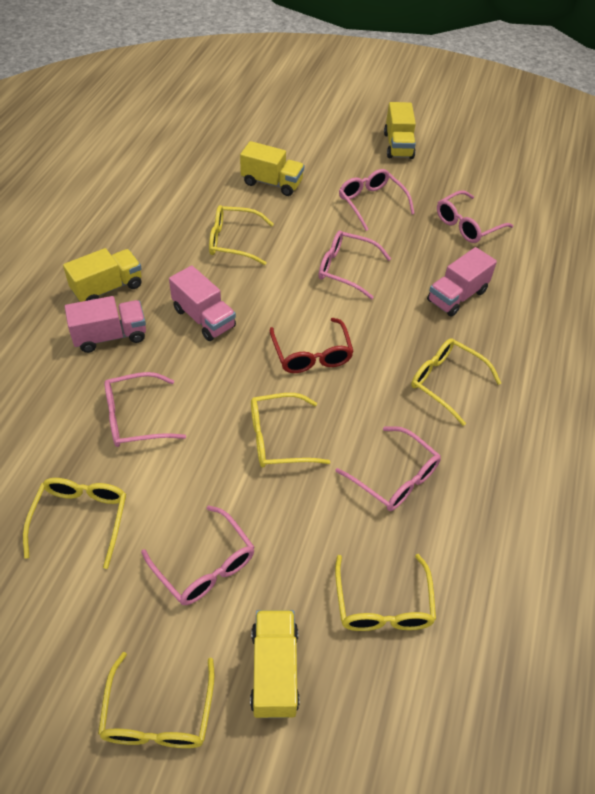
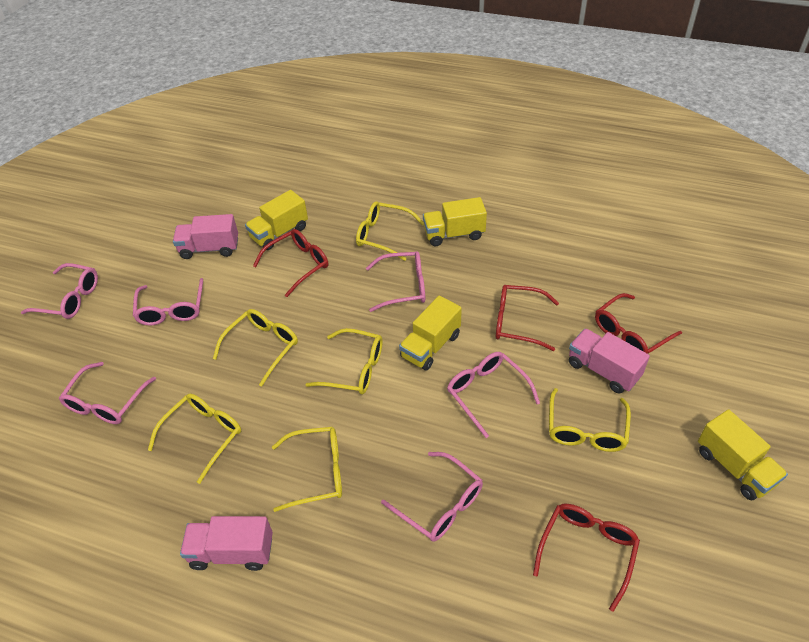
red glasses: 1 -> 4

